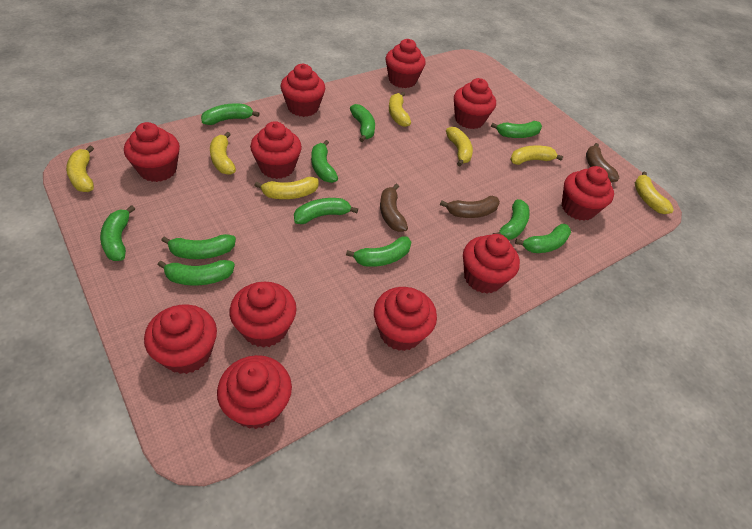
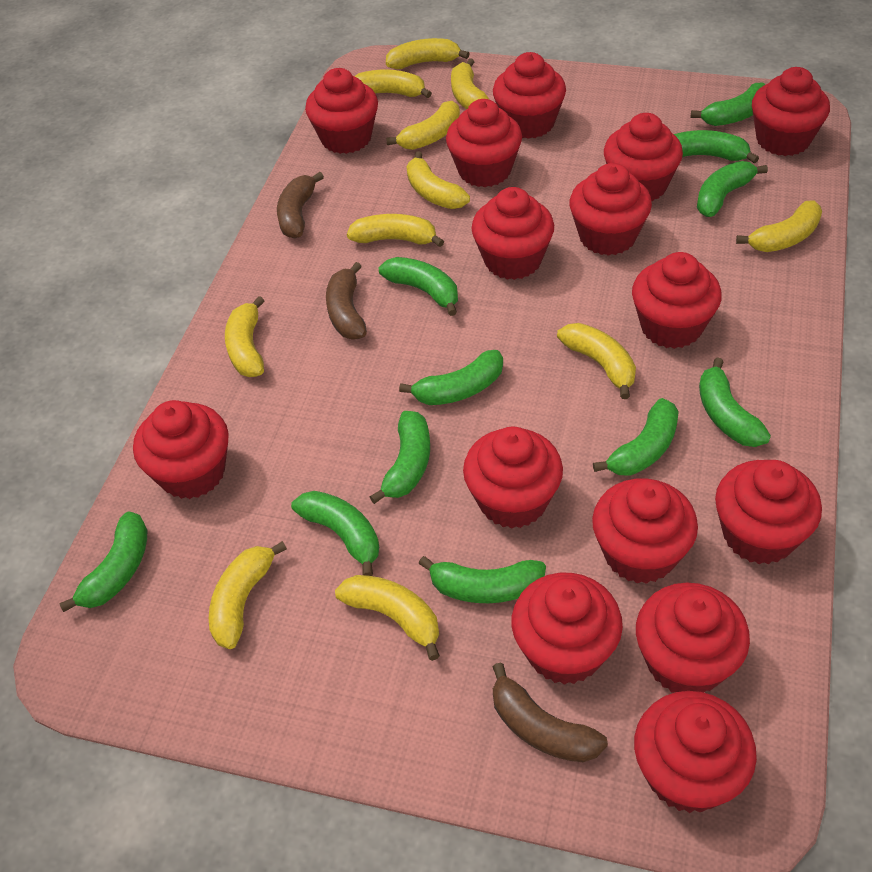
red cupcake: 11 -> 15
yellow banana: 7 -> 11

